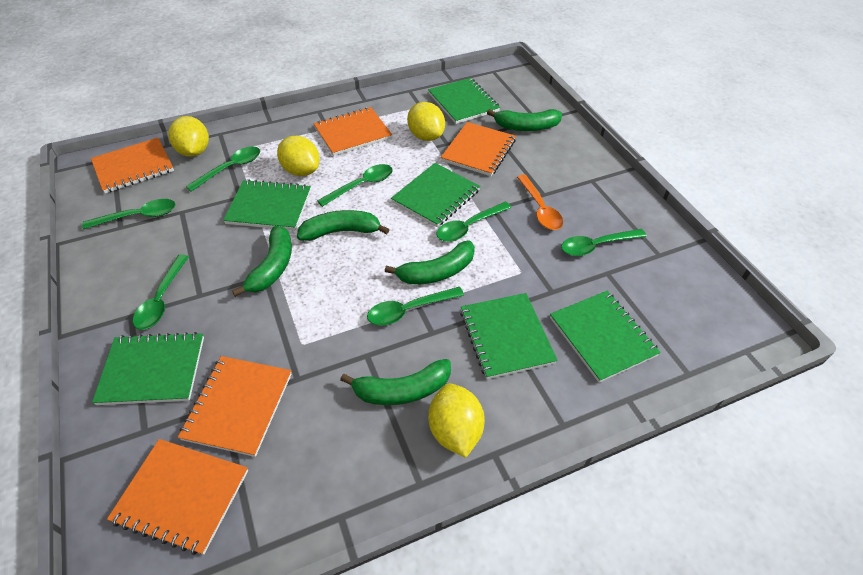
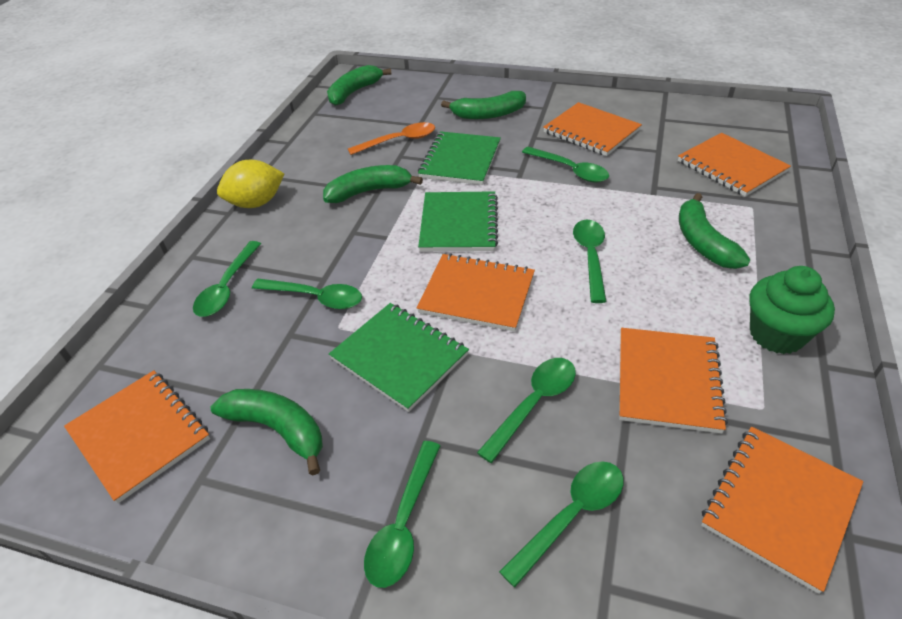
green cupcake: 0 -> 1
green notebook: 6 -> 3
orange notebook: 5 -> 6
yellow lemon: 4 -> 1

